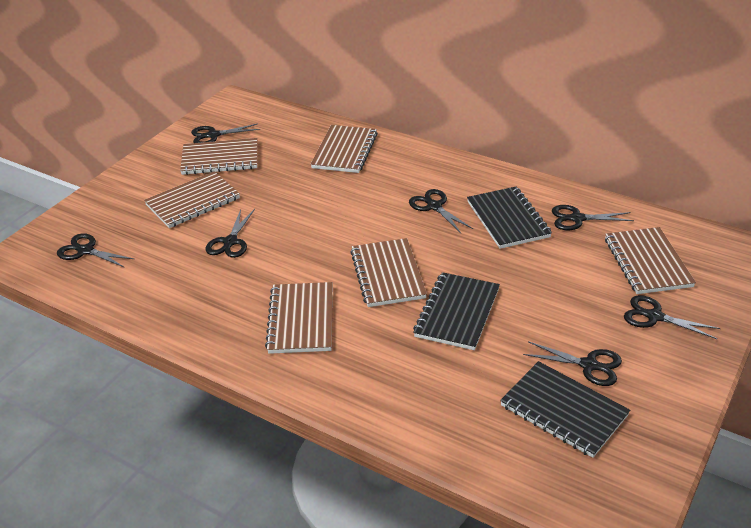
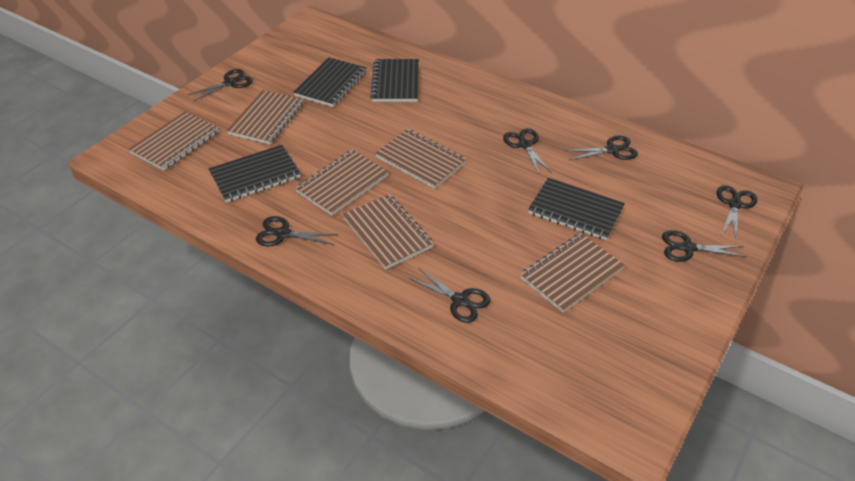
black notebook: 3 -> 4

